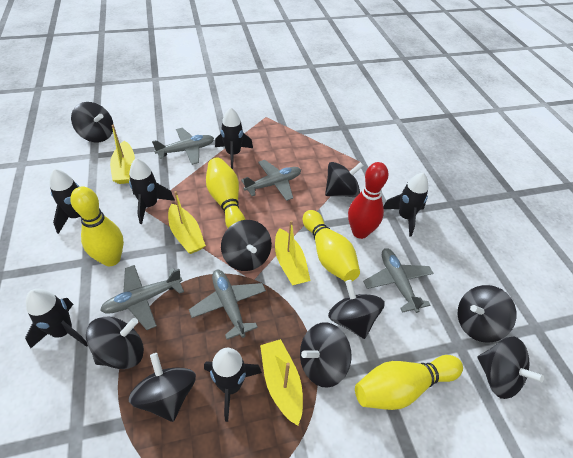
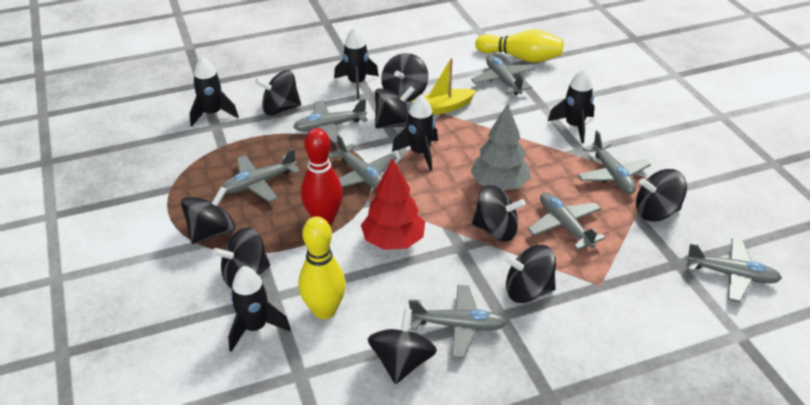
black rocket: 6 -> 5
grey plane: 5 -> 8
grey tree: 0 -> 1
red tree: 0 -> 1
yellow boat: 4 -> 1
yellow bowling pin: 4 -> 2

